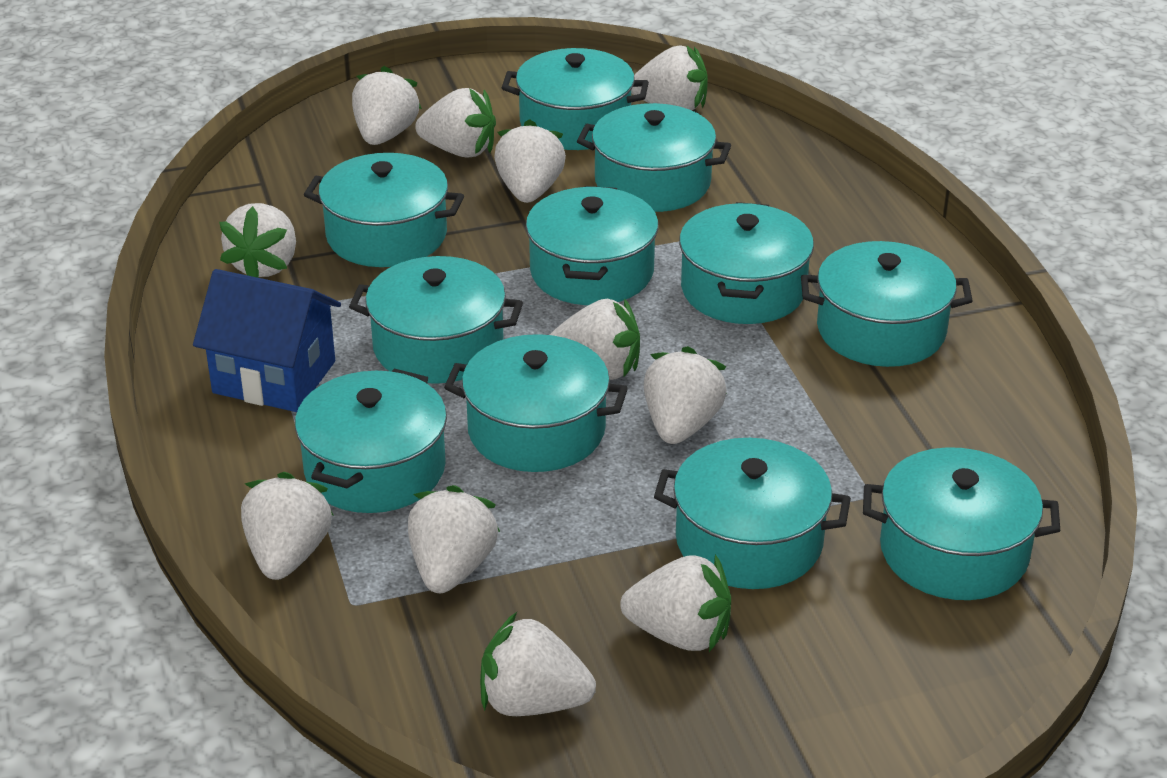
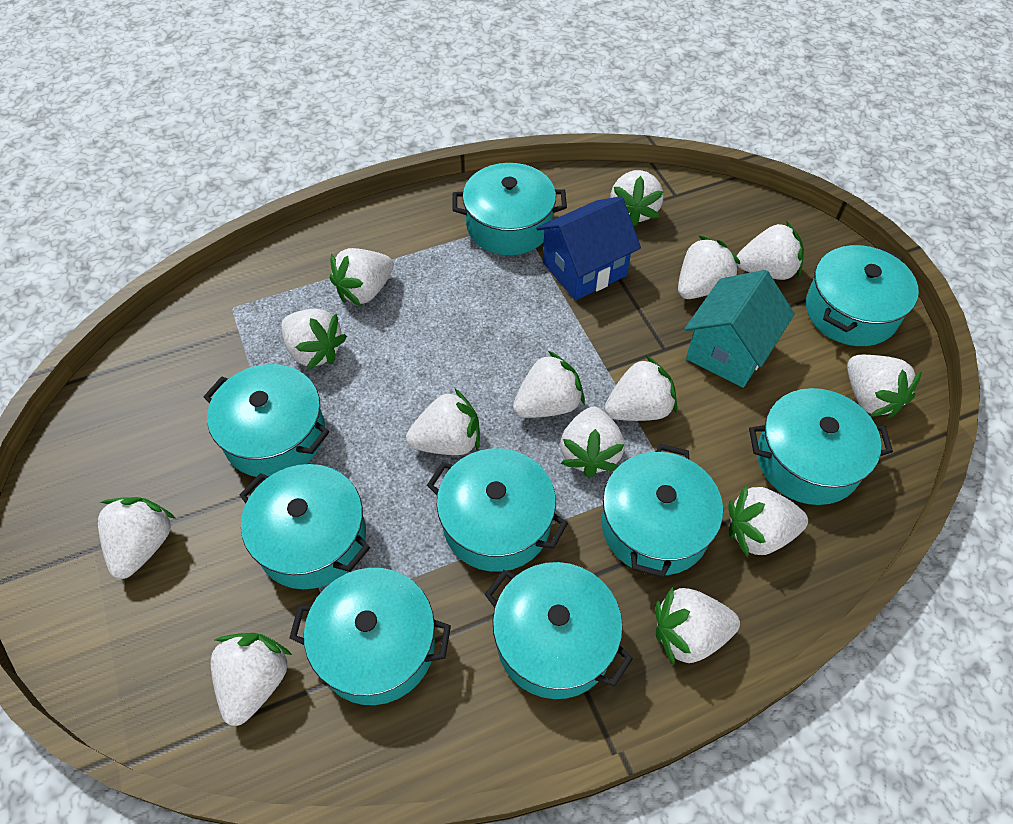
turquoise house: 0 -> 1
turquoise pot: 11 -> 9
white strawberry: 11 -> 14

